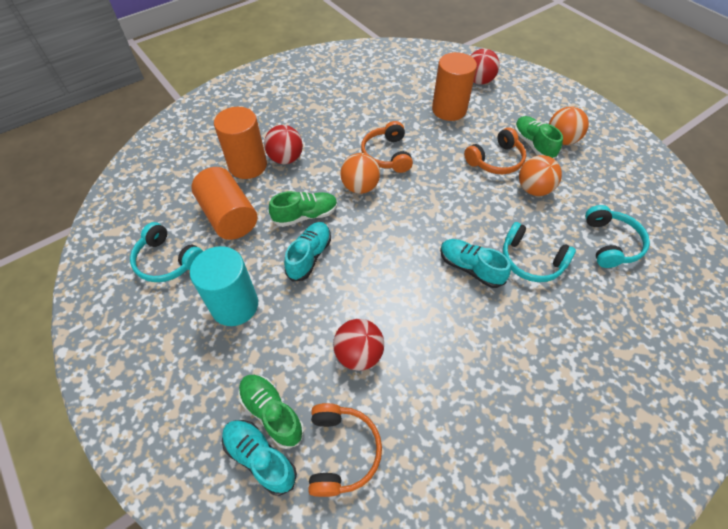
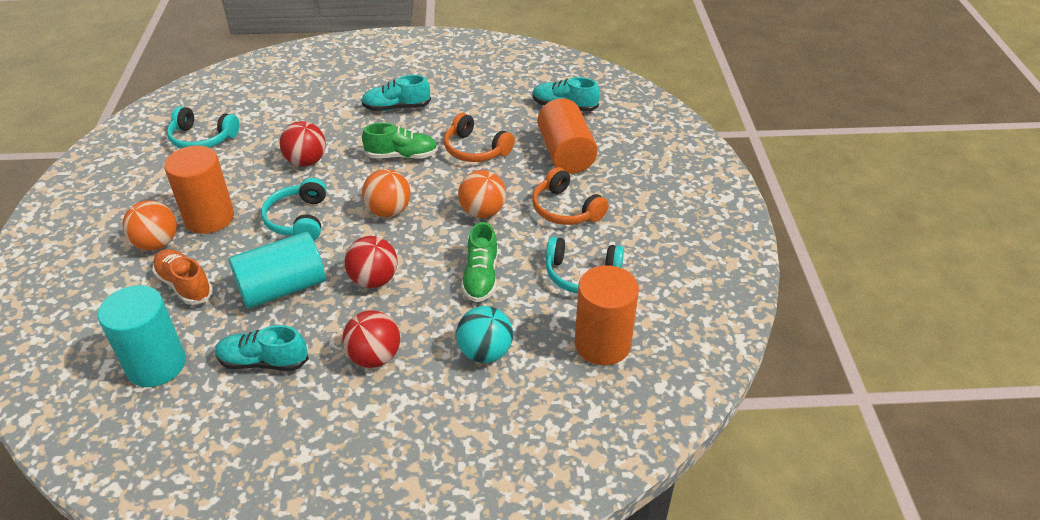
green shoe: 3 -> 2
orange headphones: 3 -> 2
orange shoe: 0 -> 1
turquoise ball: 0 -> 1
turquoise cylinder: 1 -> 2

